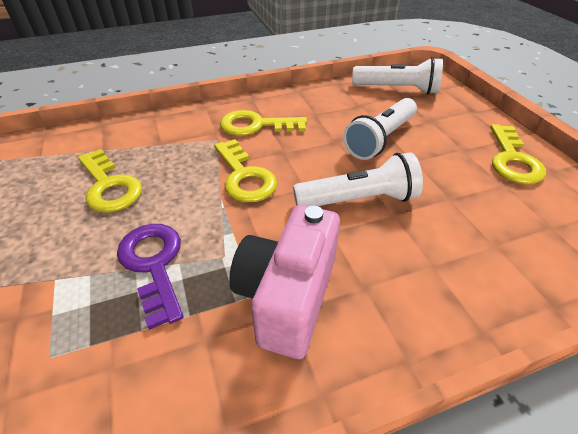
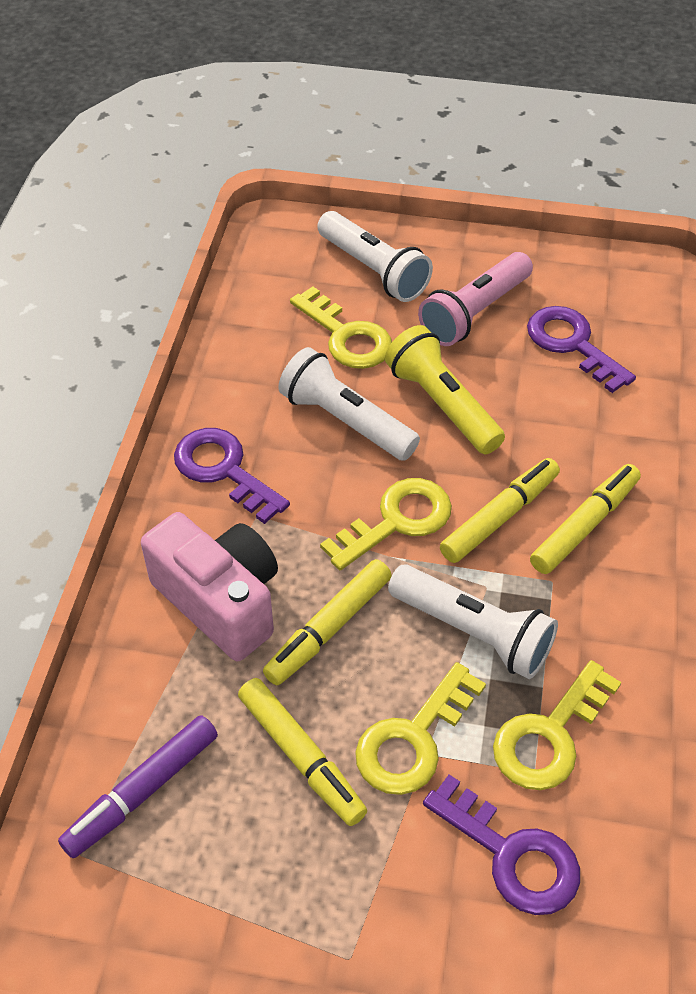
pink flashlight: 0 -> 1
purple key: 1 -> 3
purple marker: 0 -> 1
yellow flashlight: 0 -> 1
yellow marker: 0 -> 4

